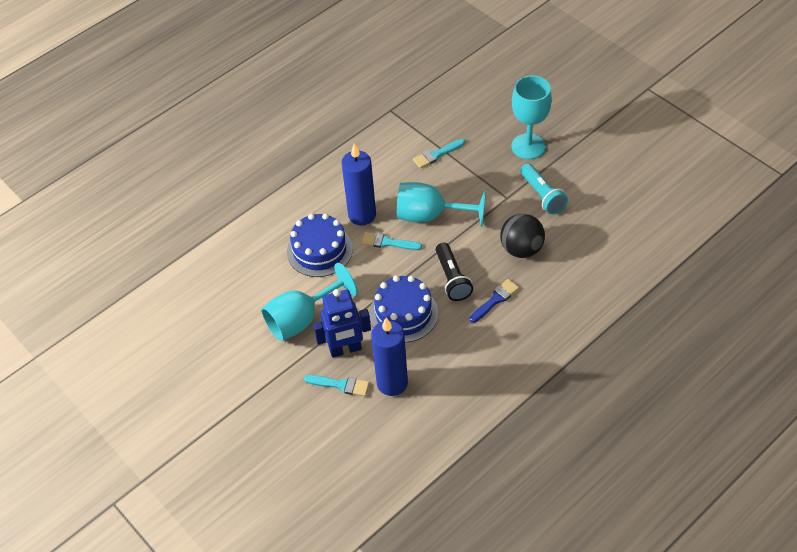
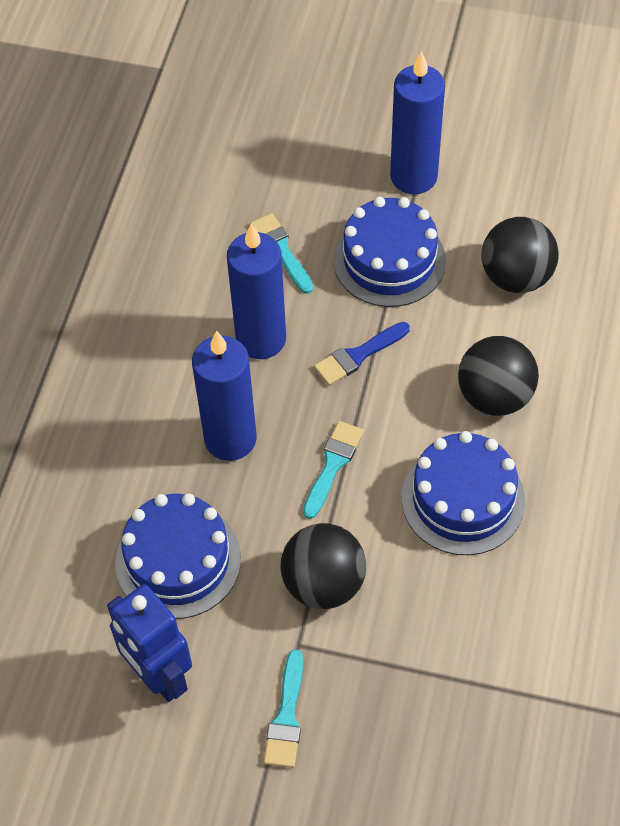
black ball: 1 -> 3
black flashlight: 1 -> 0
blue cake: 2 -> 3
blue candle: 2 -> 3
turquoise flashlight: 1 -> 0
turquoise goblet: 3 -> 0

